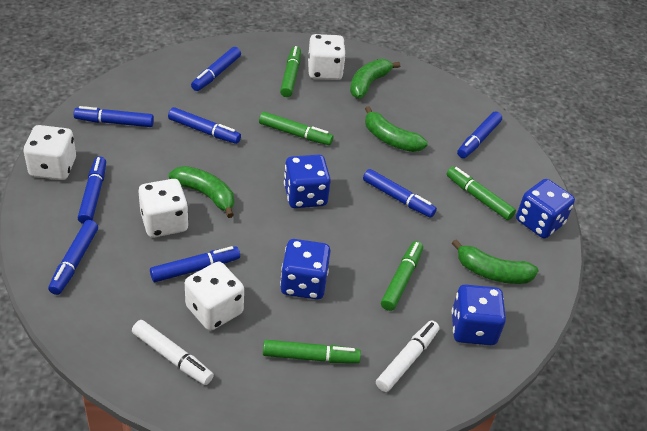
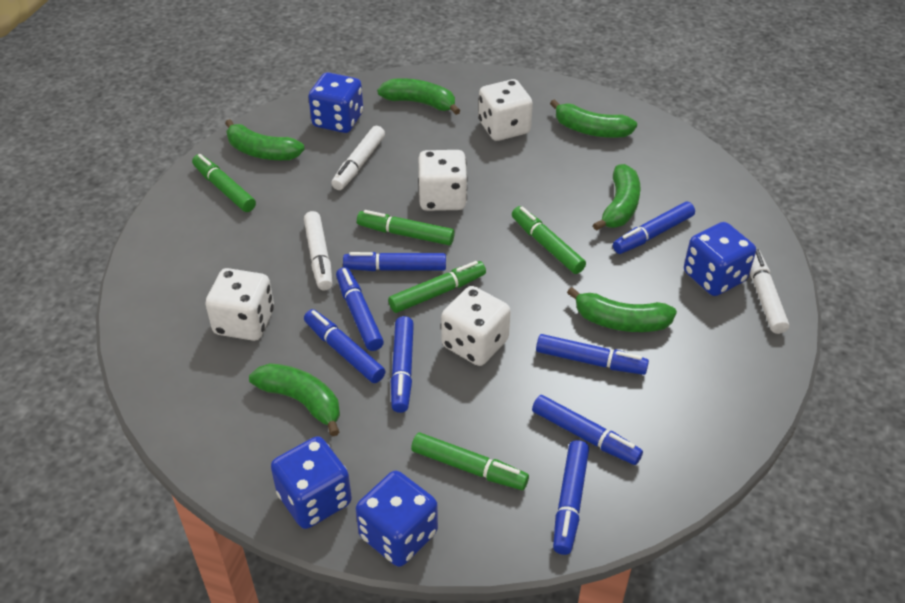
green banana: 4 -> 6
white marker: 2 -> 3

